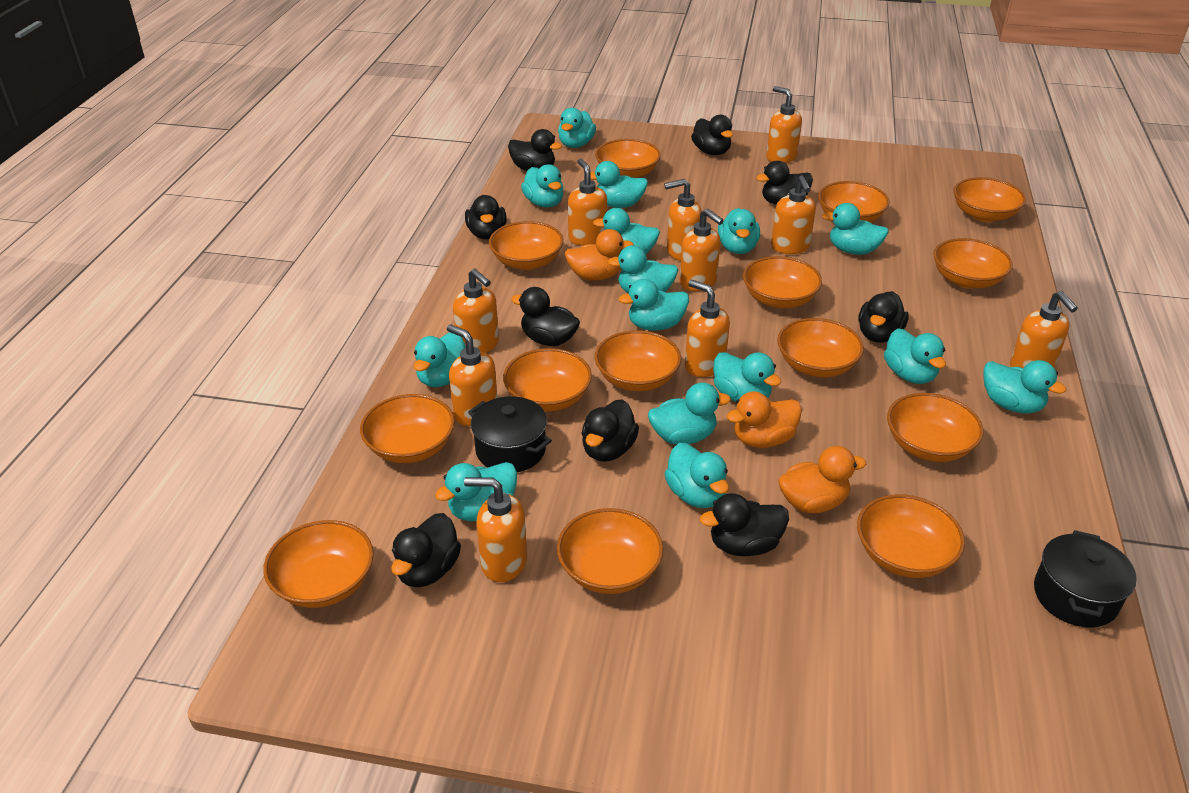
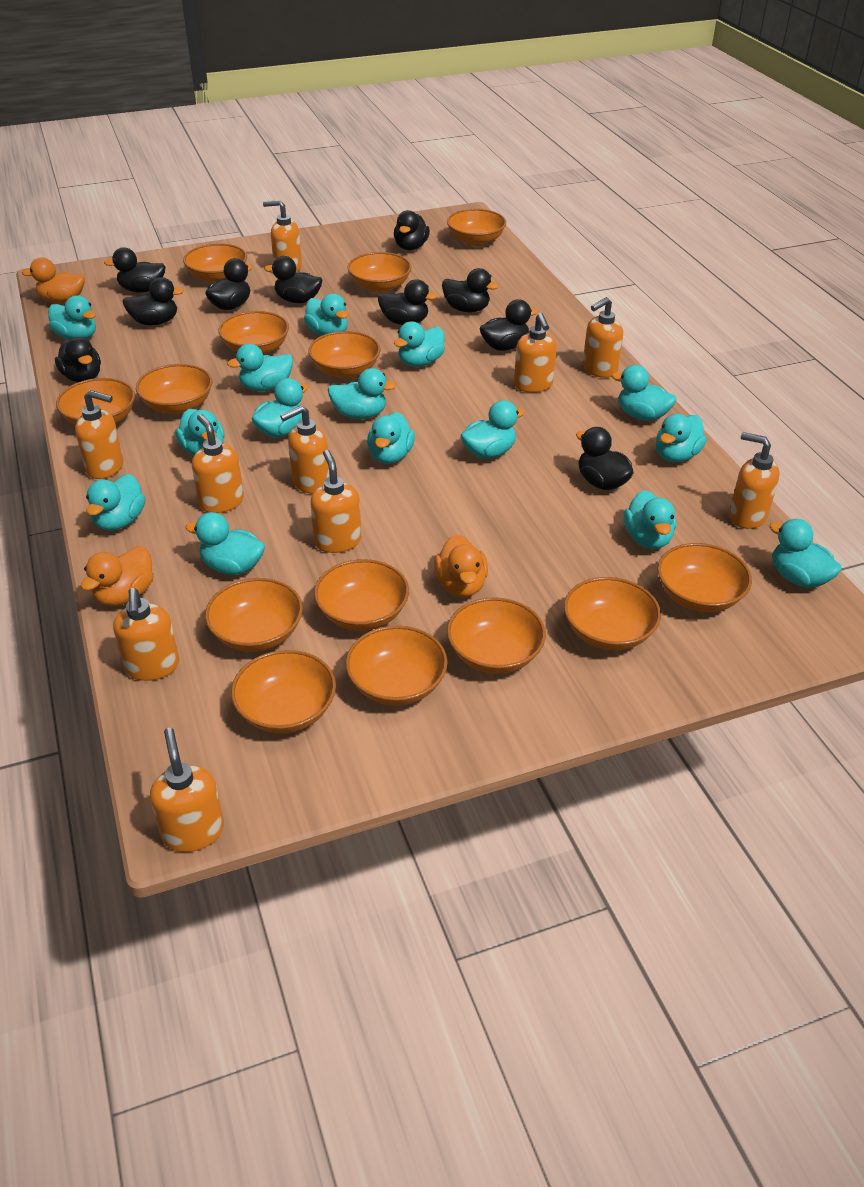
black duck: 9 -> 10
black pot: 2 -> 0

